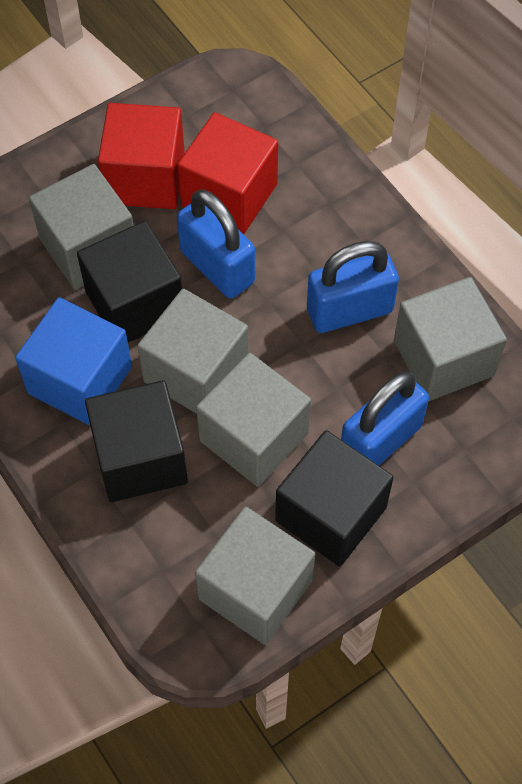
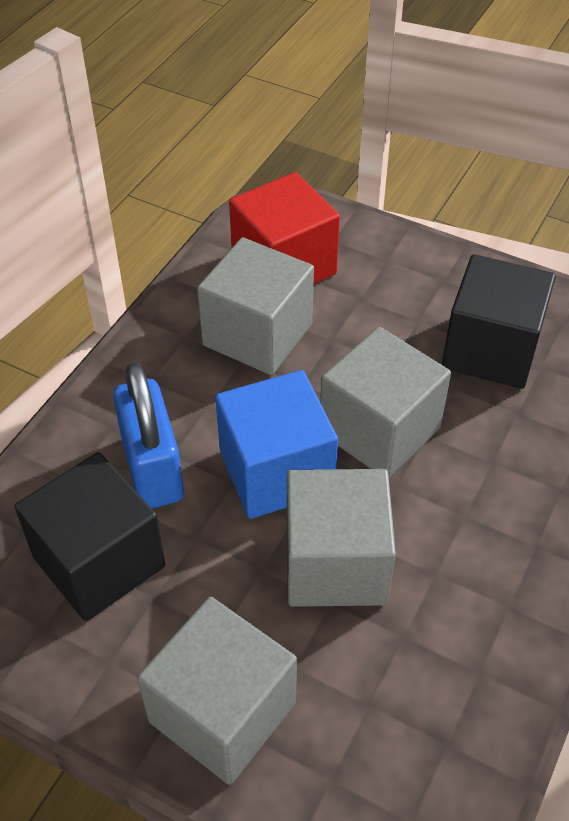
black cube: 3 -> 2
blue padlock: 3 -> 1
grey cube: 5 -> 4
red cube: 2 -> 1

